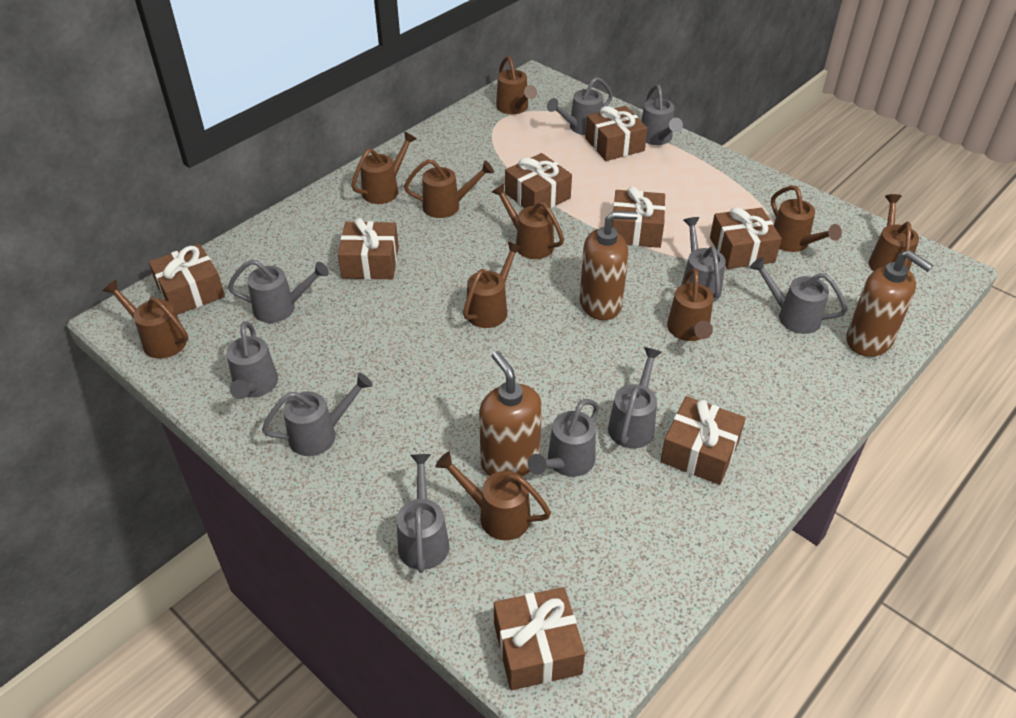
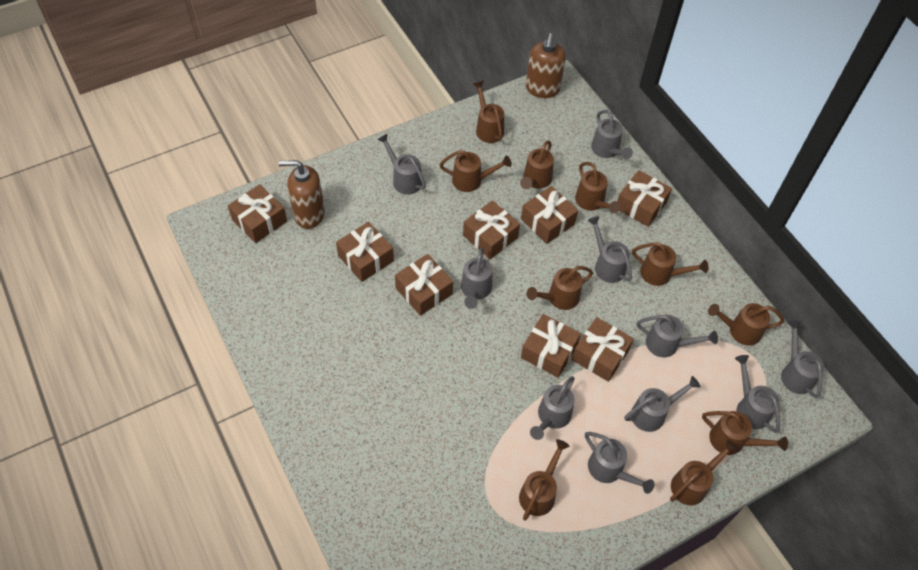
brown soap dispenser: 3 -> 2

